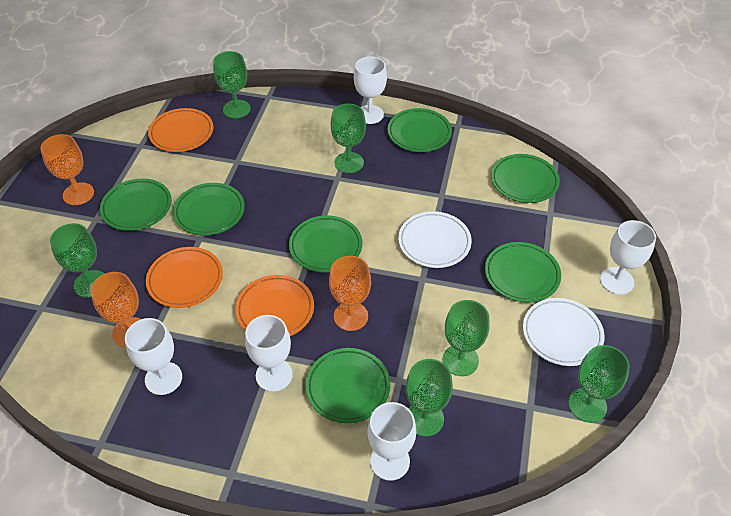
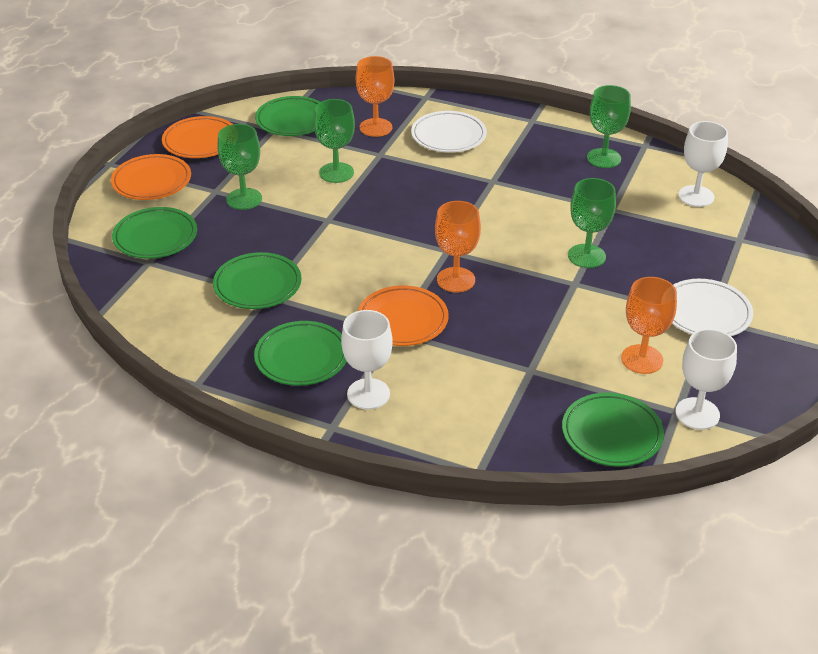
green goblet: 6 -> 4
green plate: 7 -> 5
white goblet: 5 -> 3

